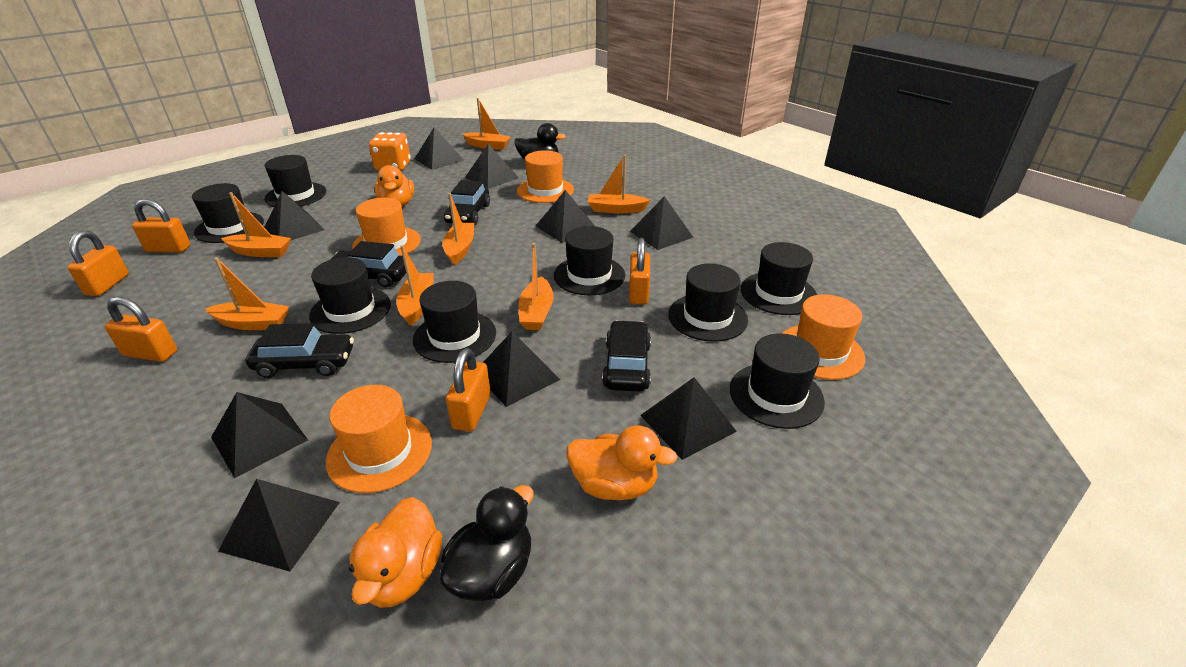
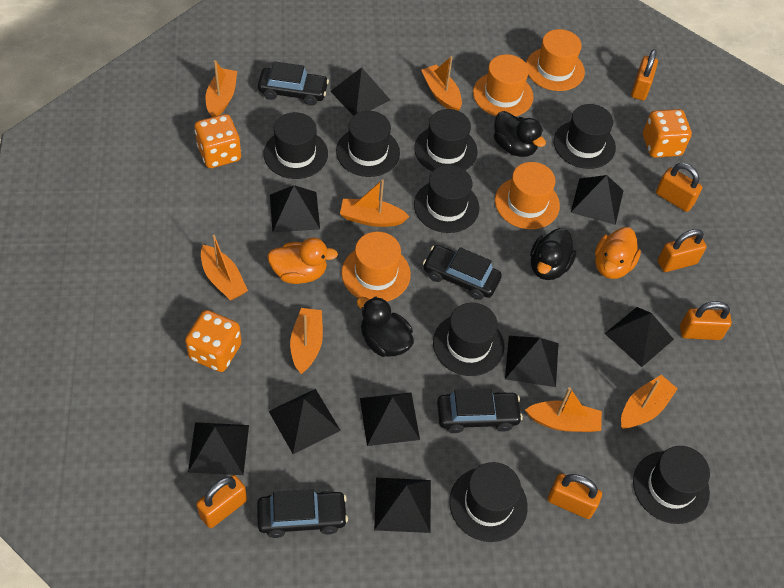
black duck: 2 -> 3
orange dice: 1 -> 3
orange duck: 3 -> 2
orange padlock: 5 -> 6

